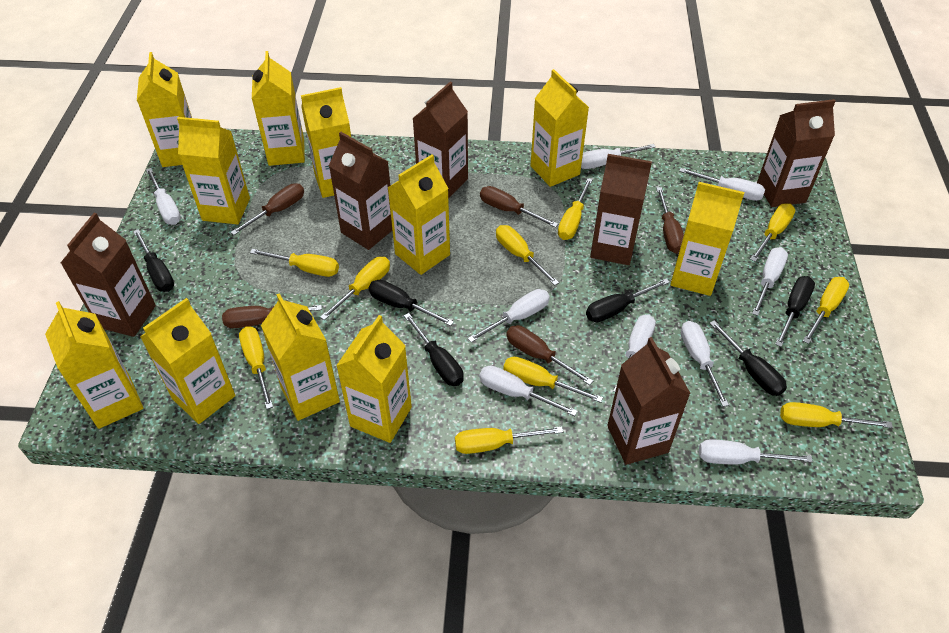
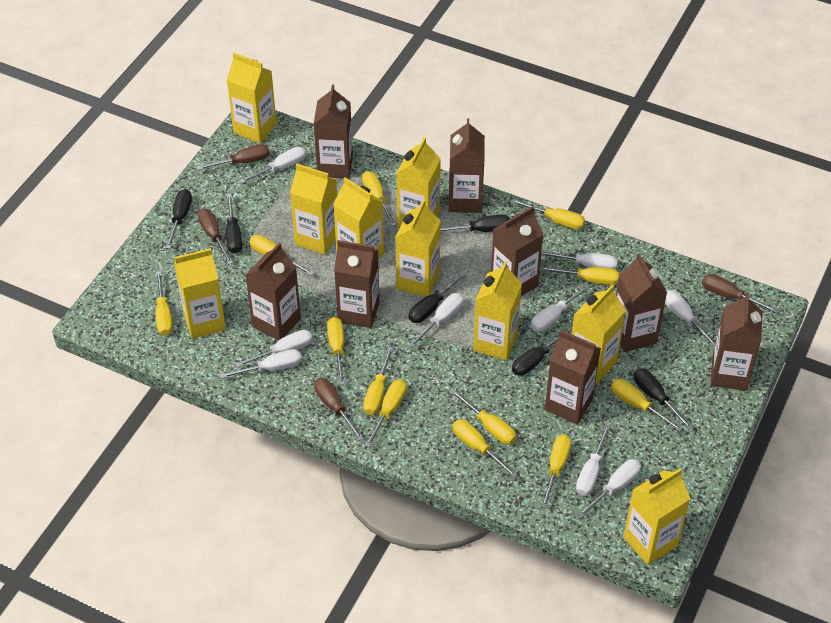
brown carton: 6 -> 8
brown screwdriver: 5 -> 4
yellow carton: 11 -> 9
yellow screwdriver: 10 -> 12

